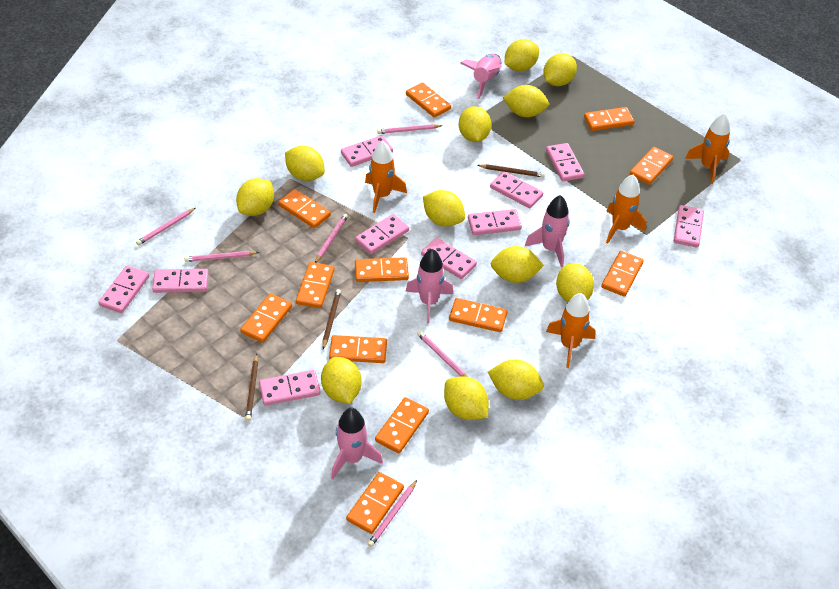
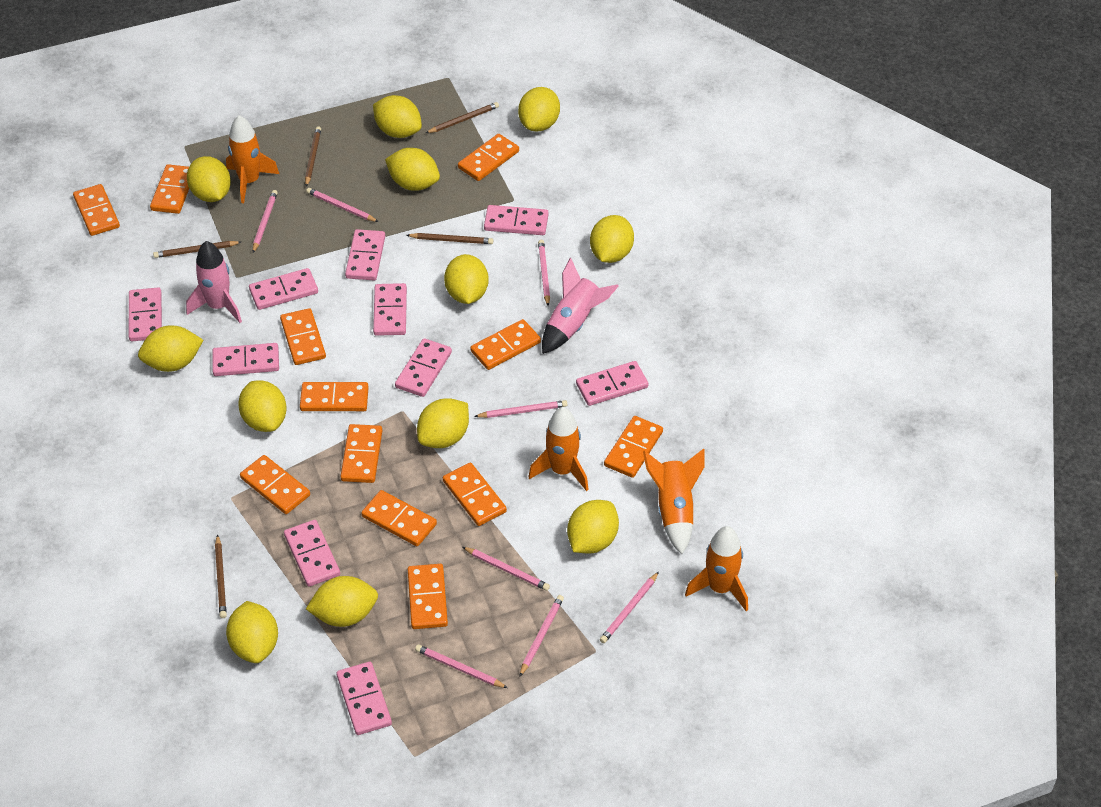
brown pencil: 3 -> 5
pink pencil: 6 -> 8
pink rocket: 4 -> 2

